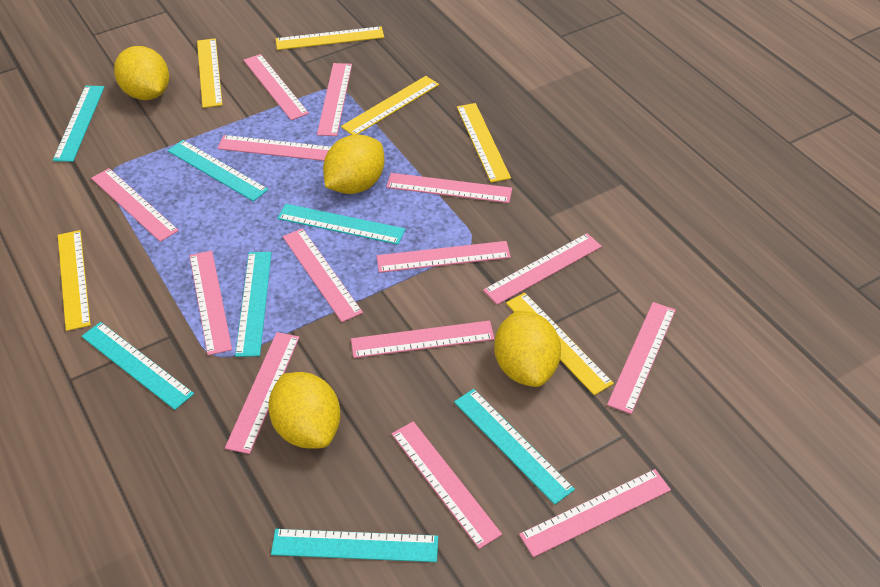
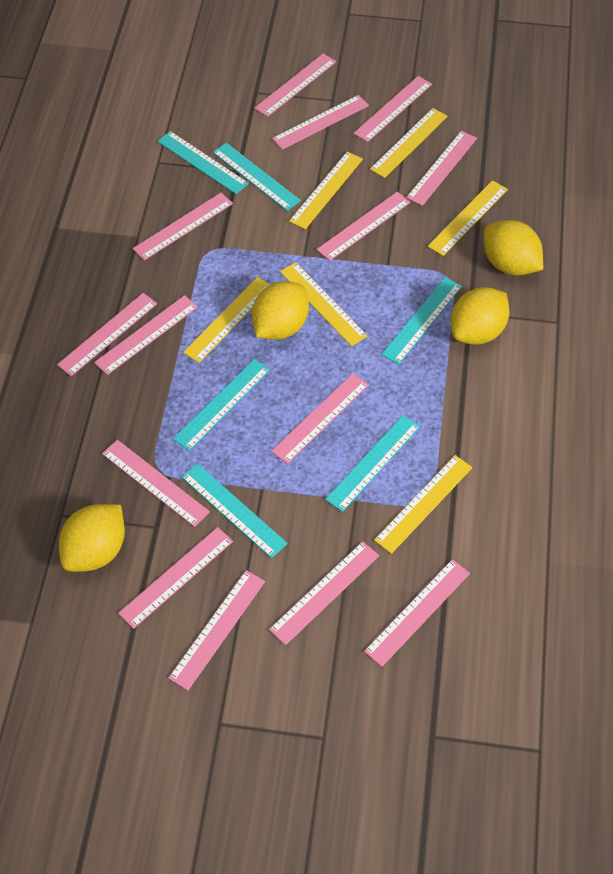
turquoise ruler: 7 -> 6

